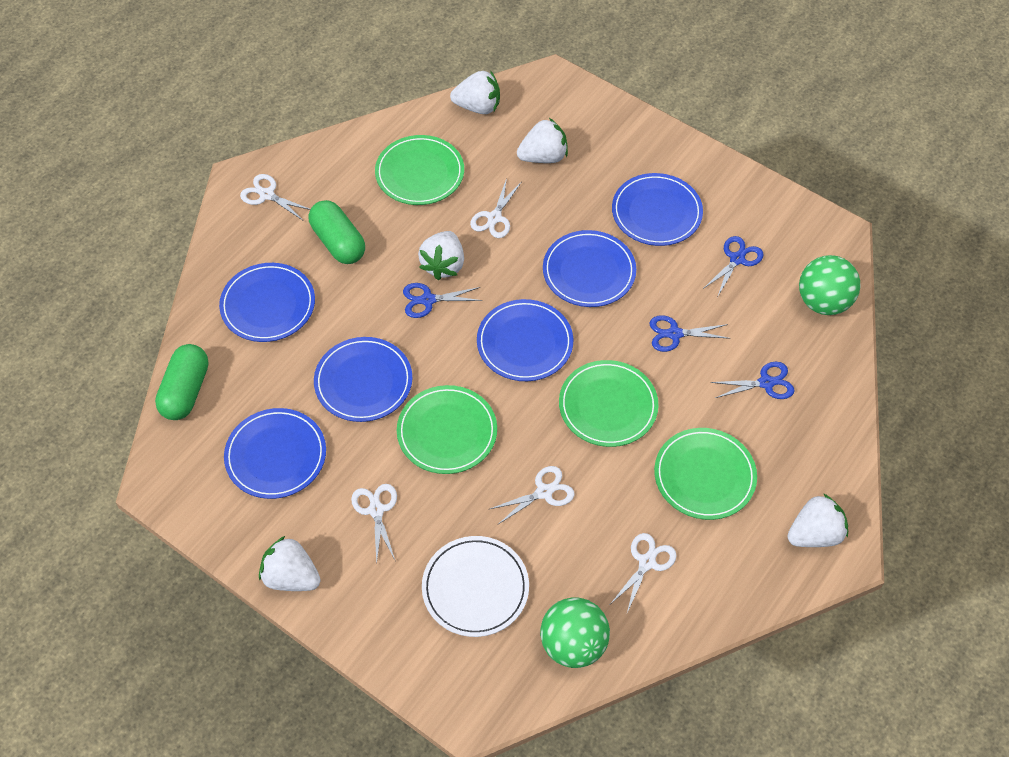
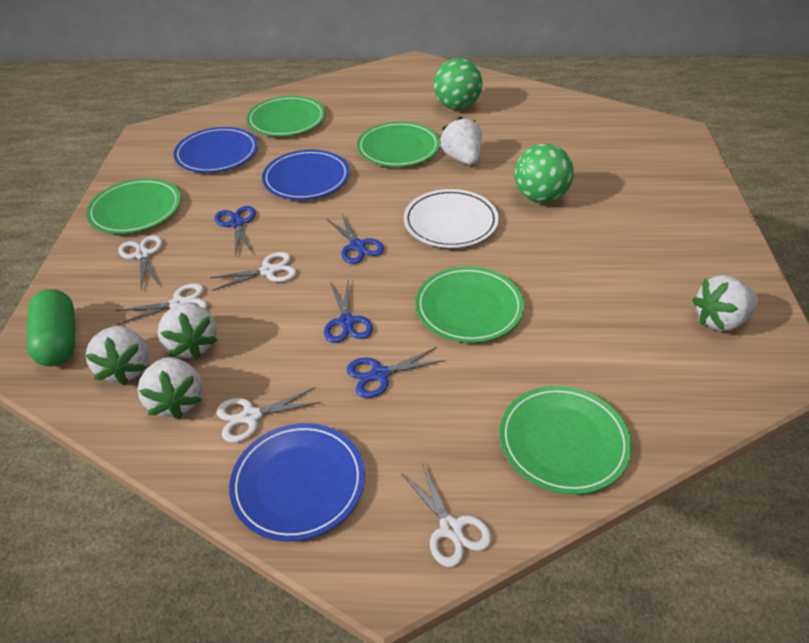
blue plate: 6 -> 3
green capsule: 2 -> 1
green plate: 4 -> 5

